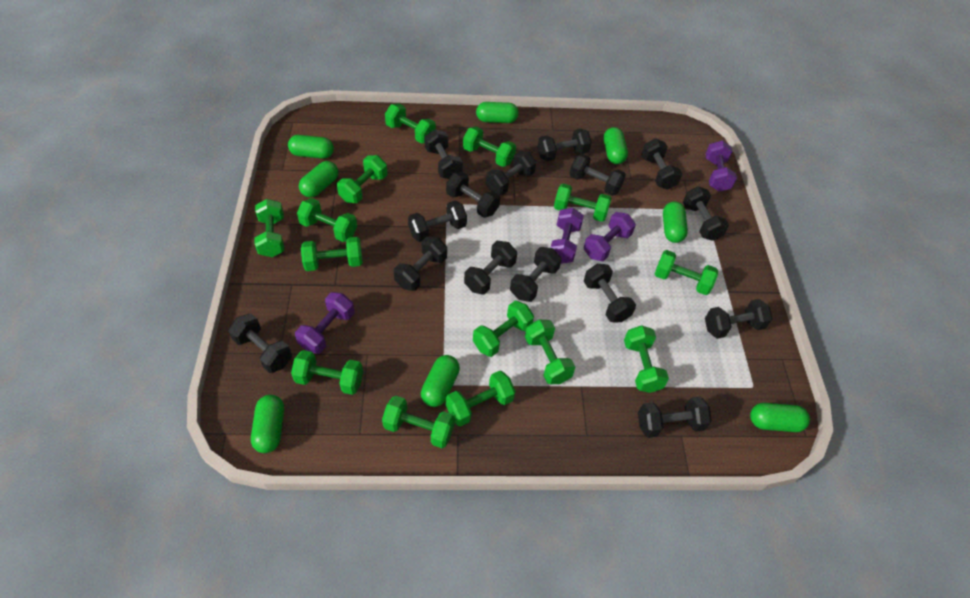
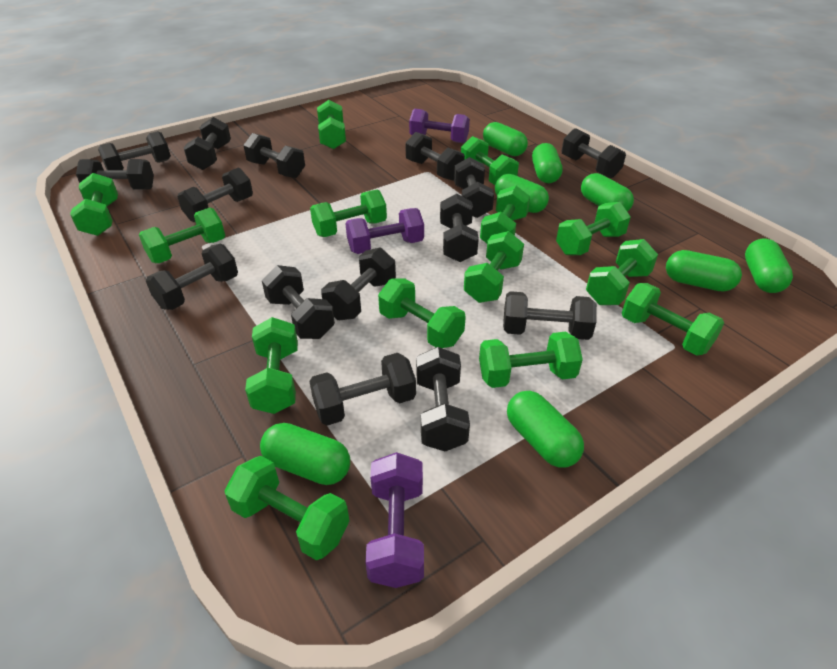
purple dumbbell: 4 -> 3

